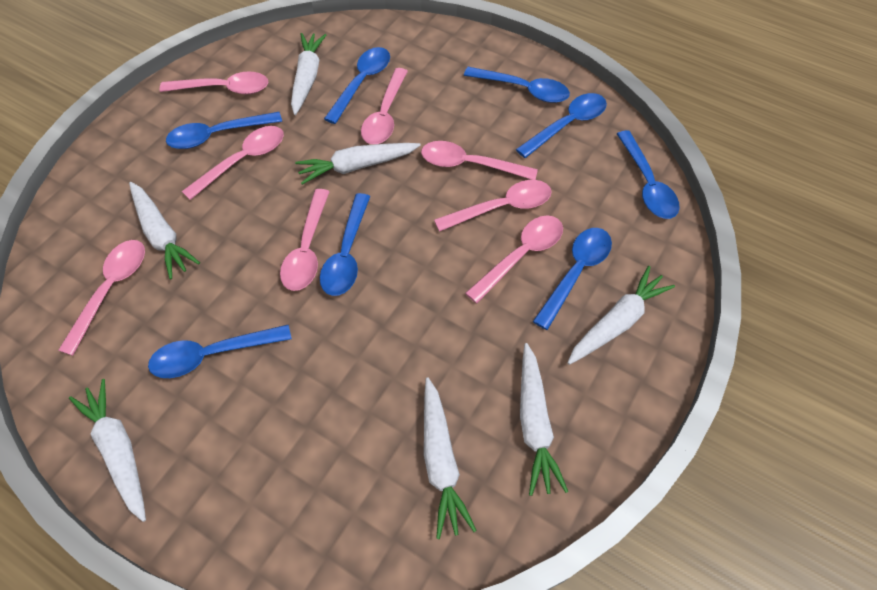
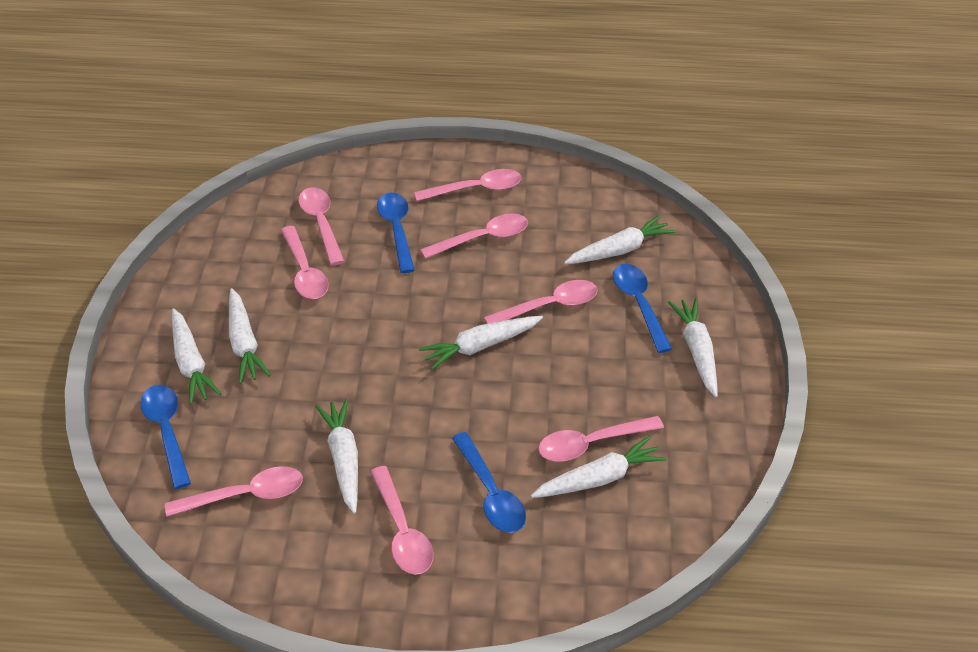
blue spoon: 8 -> 4

